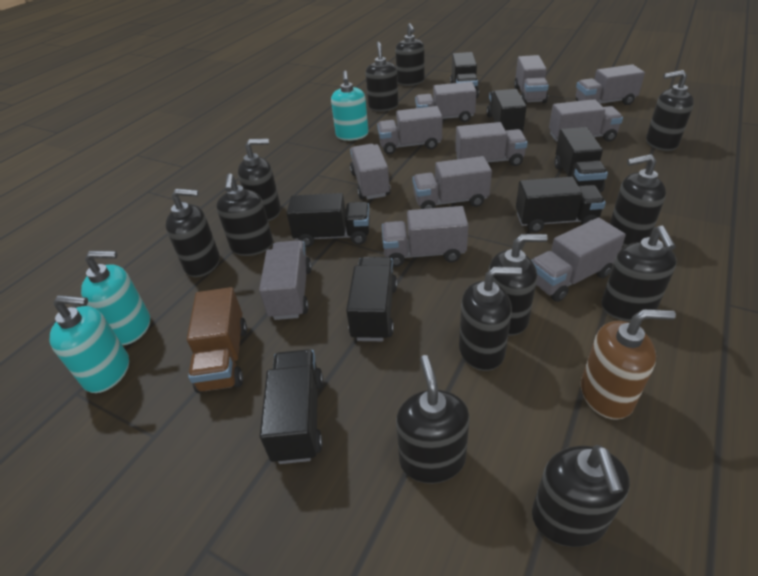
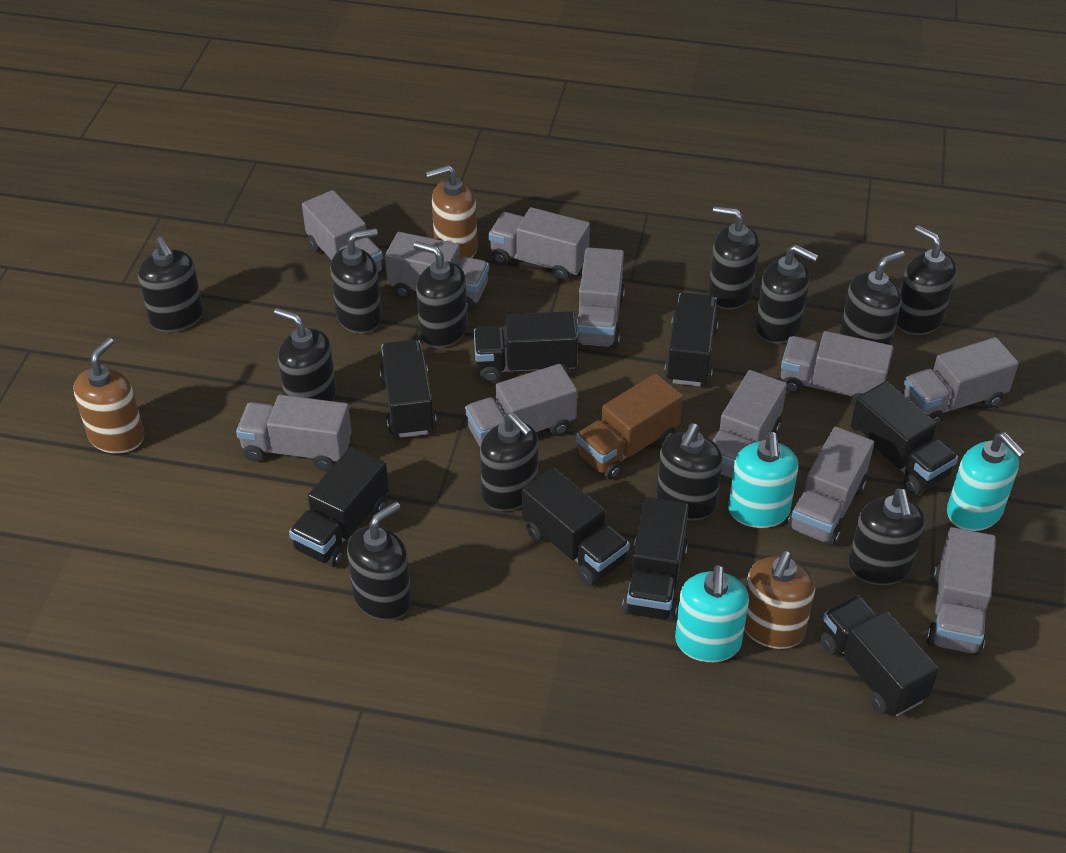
black truck: 7 -> 8
brown soap dispenser: 1 -> 3

